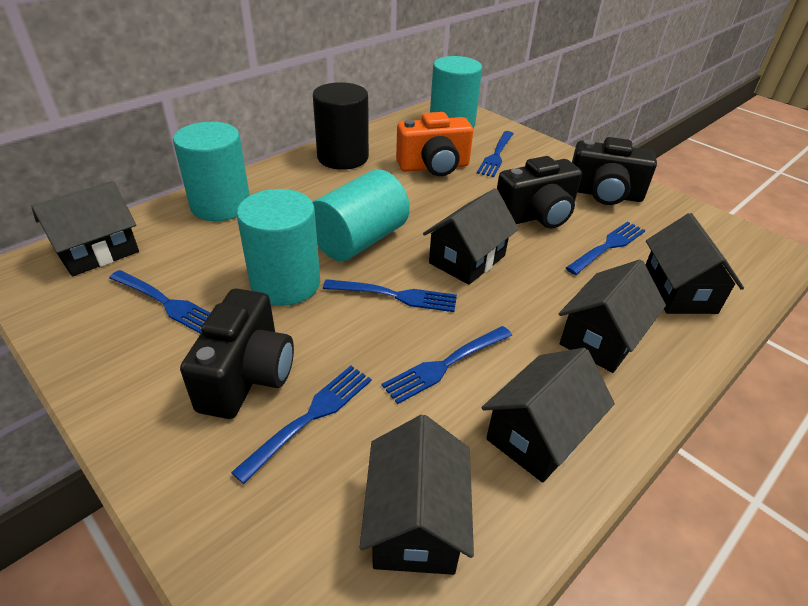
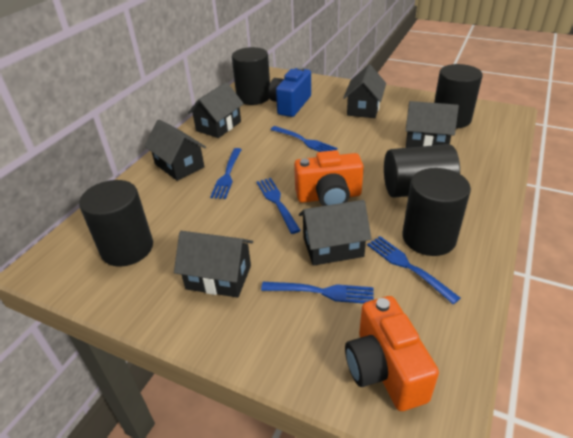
black camera: 3 -> 0
black cylinder: 1 -> 5
blue camera: 0 -> 1
blue fork: 6 -> 5
orange camera: 1 -> 2
turquoise cylinder: 4 -> 0

